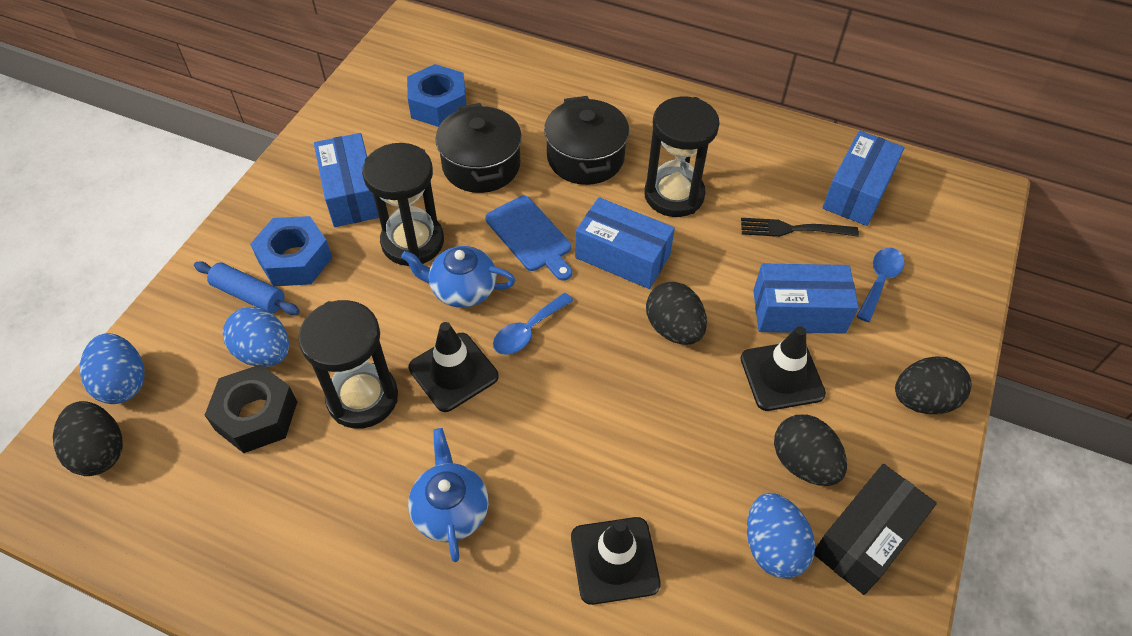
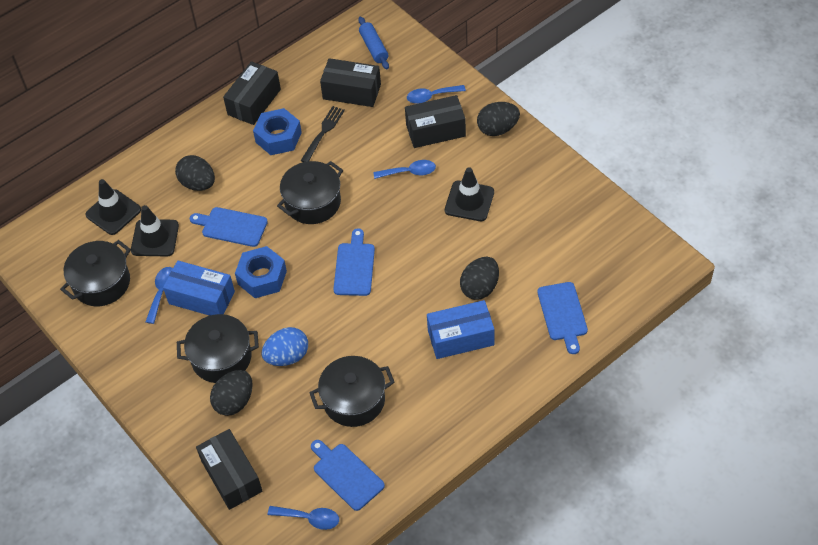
black box: 1 -> 4
black hourglass: 3 -> 0
black nut: 1 -> 0
black pot: 2 -> 4
blue box: 4 -> 2
blue cutting board: 1 -> 4
blue egg: 3 -> 1
blue spoon: 2 -> 4
blue teapot: 2 -> 0

